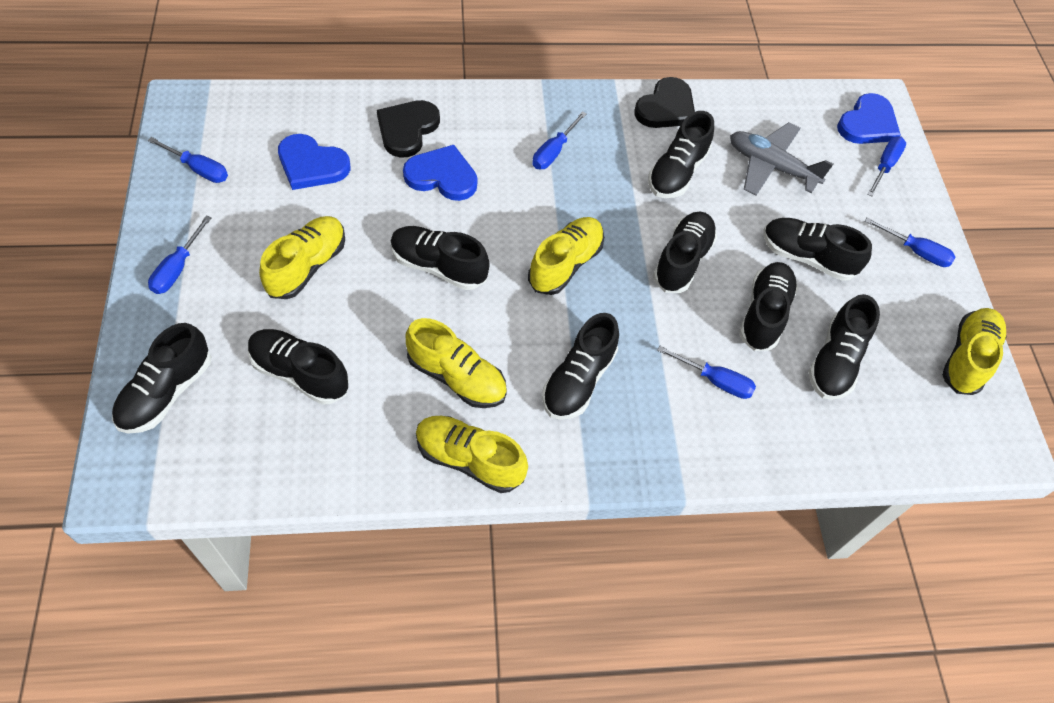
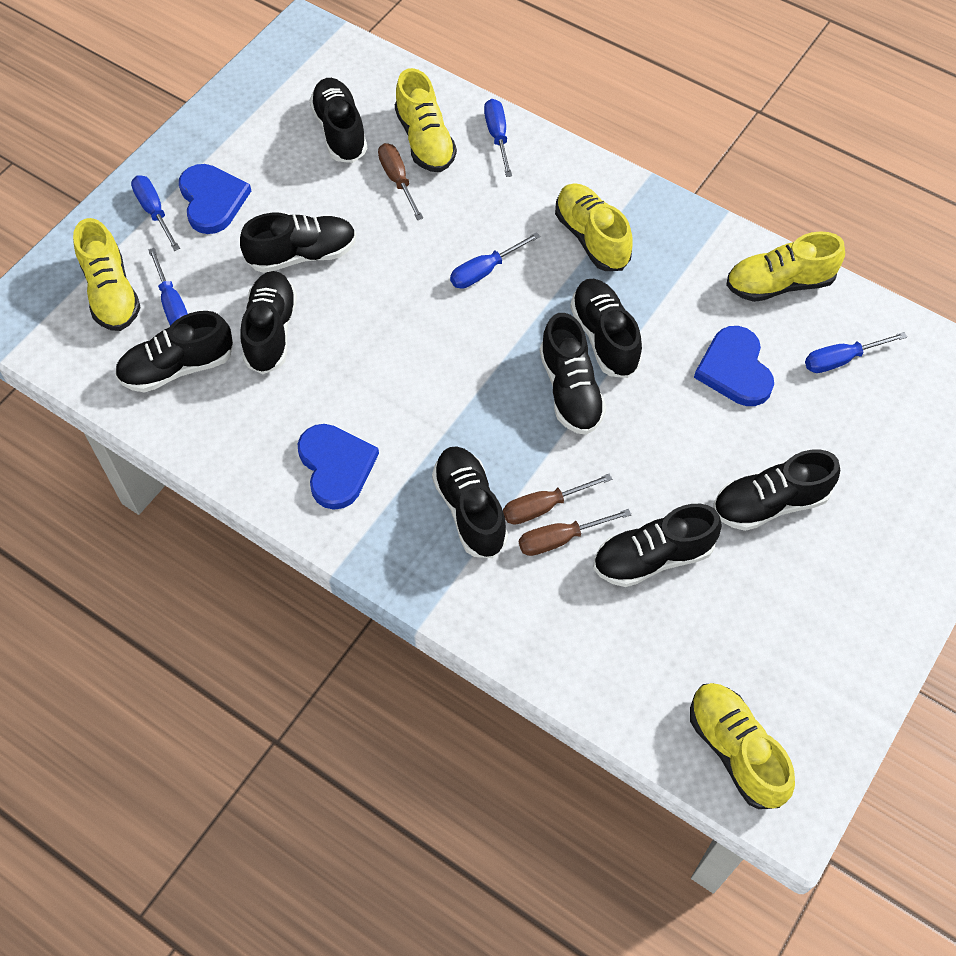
black heart: 2 -> 0
blue screwdriver: 6 -> 5
brown screwdriver: 0 -> 3
grey plane: 1 -> 0

